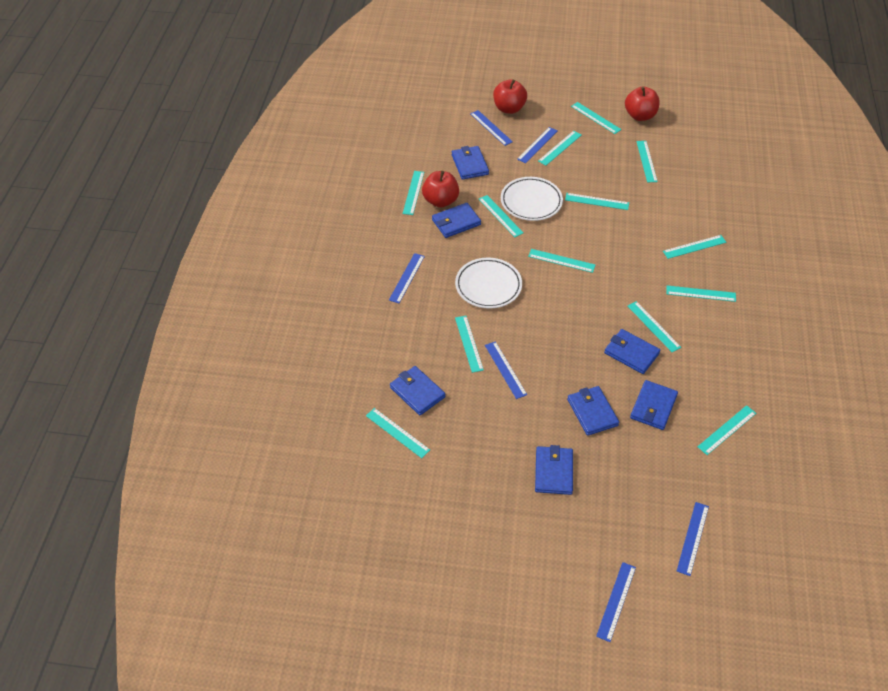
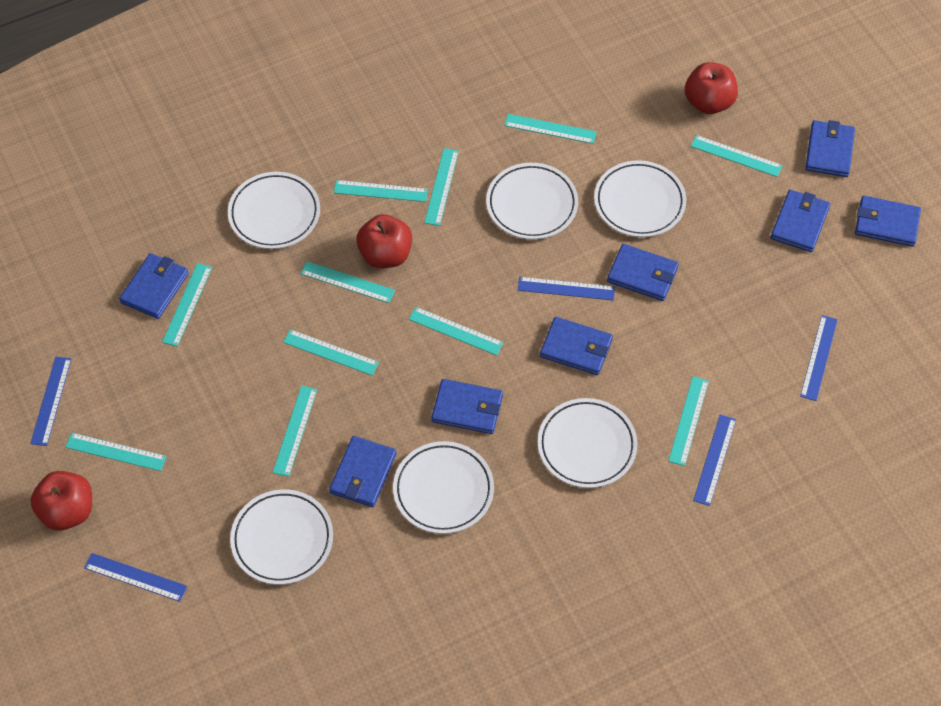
blue ruler: 6 -> 5
blue wallet: 7 -> 8
turquoise ruler: 13 -> 11
white plate: 2 -> 6

